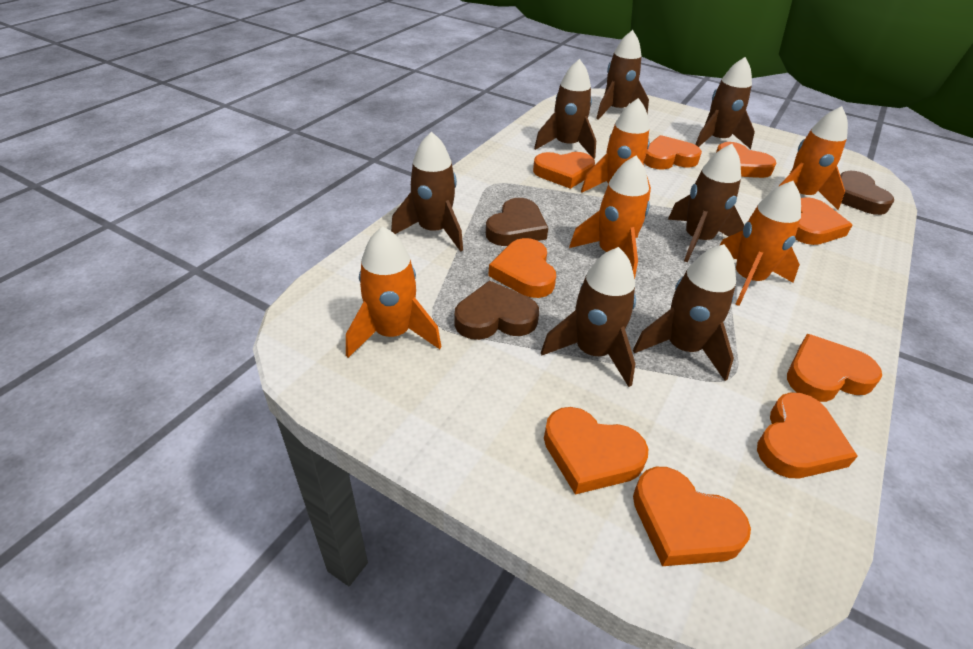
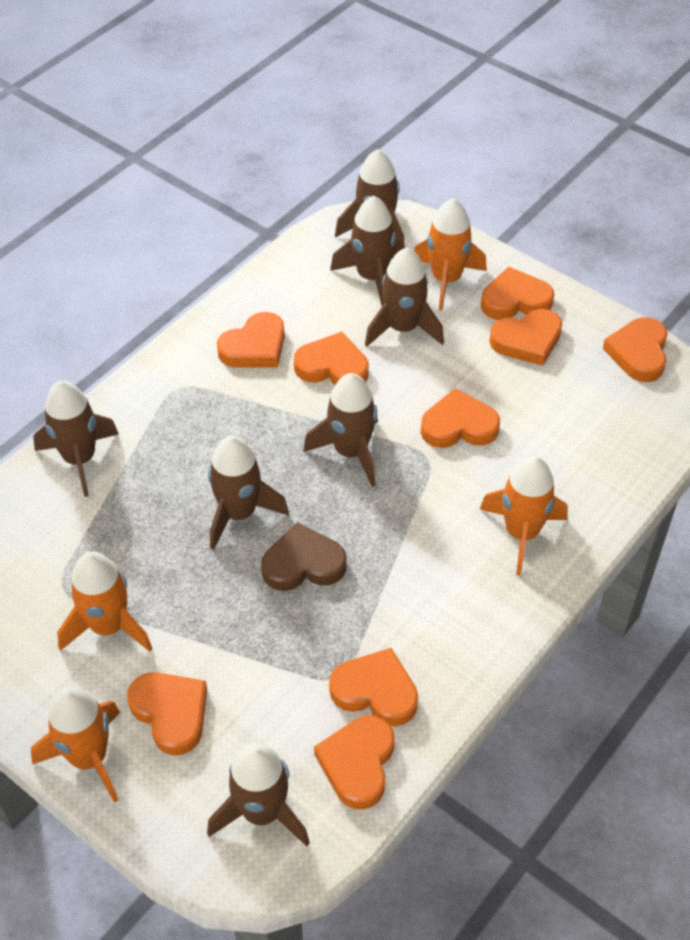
brown heart: 3 -> 1
orange rocket: 5 -> 4

